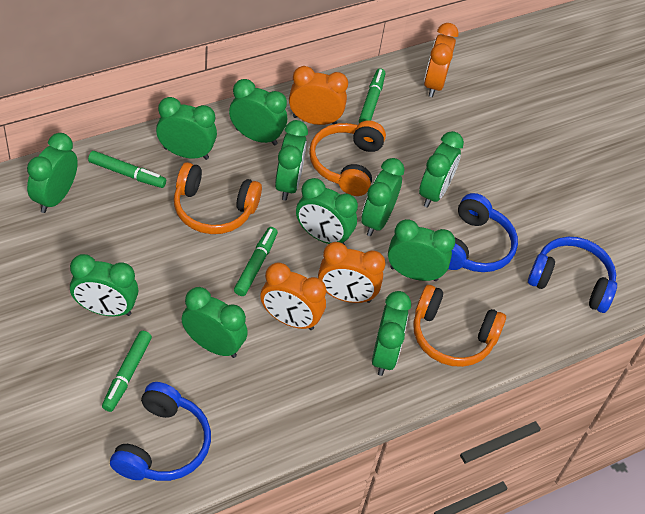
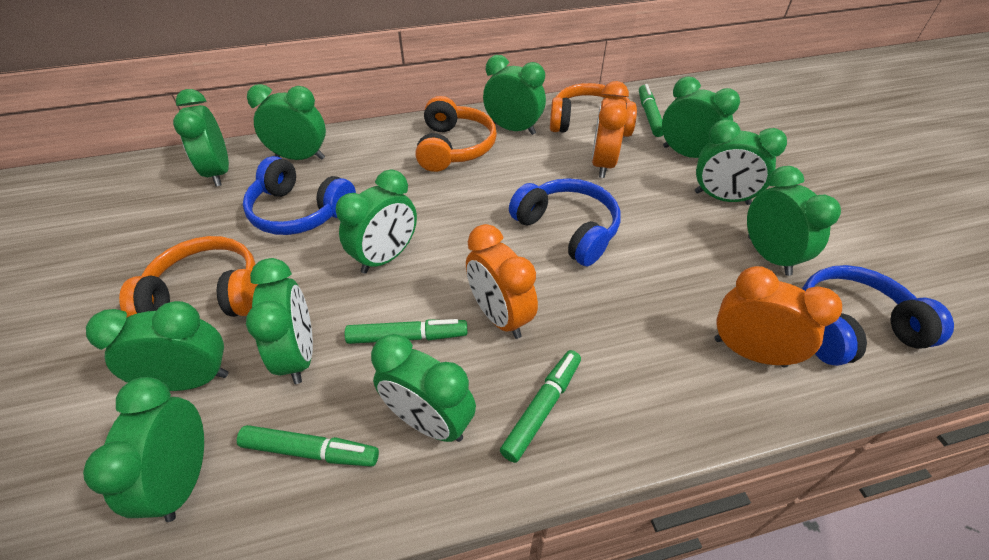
orange clock: 4 -> 3

